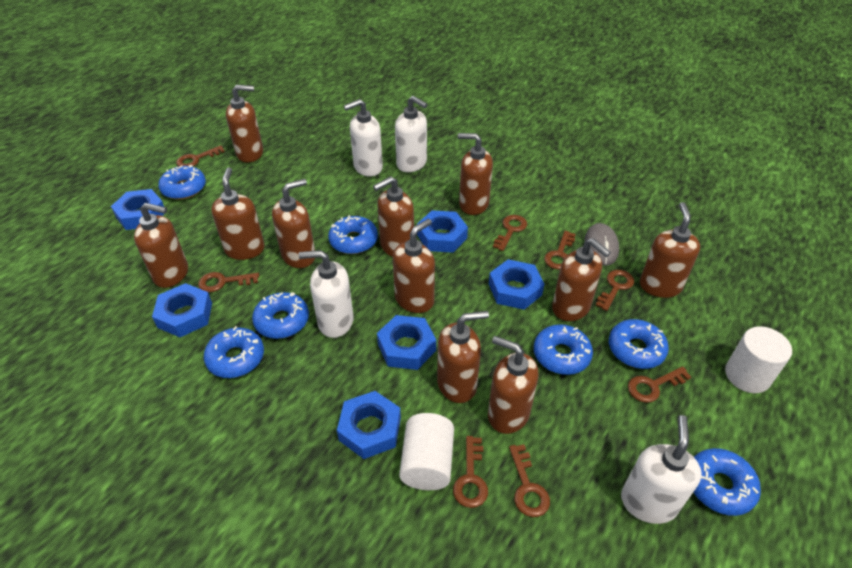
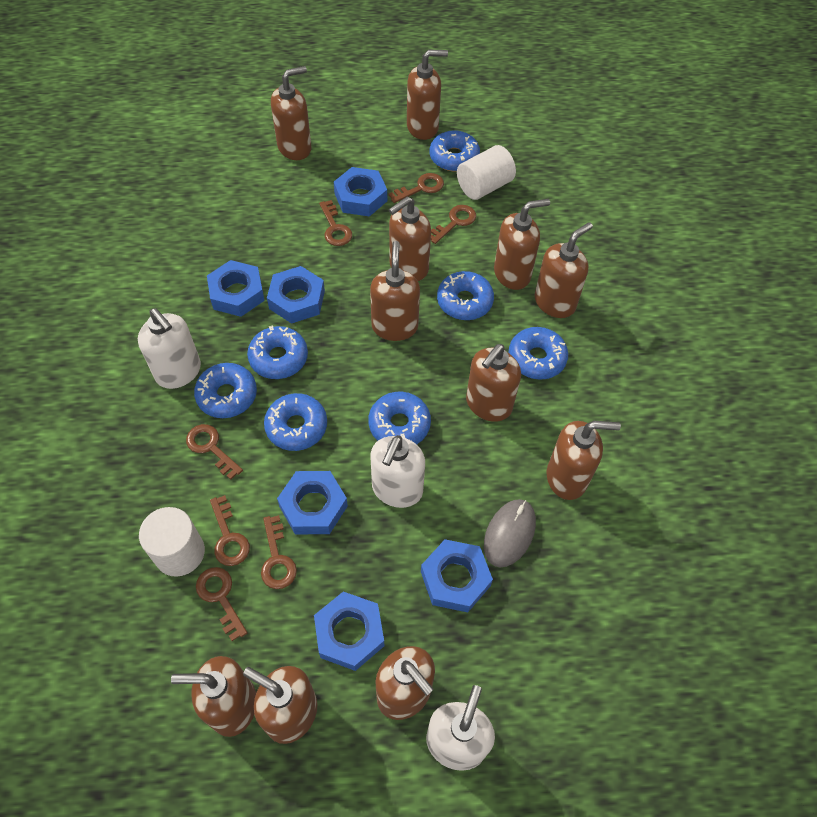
brown key: 8 -> 7
white soap dispenser: 4 -> 3

